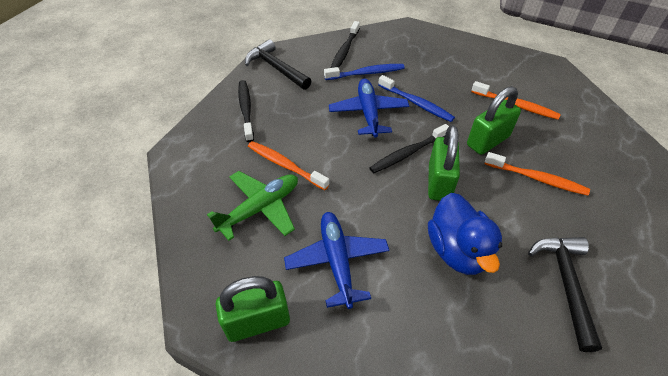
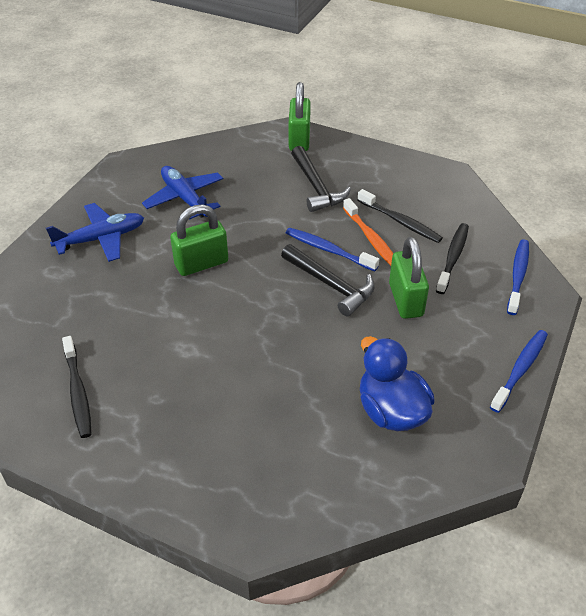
blue toothbrush: 2 -> 3
green plane: 1 -> 0
orange toothbrush: 3 -> 1

